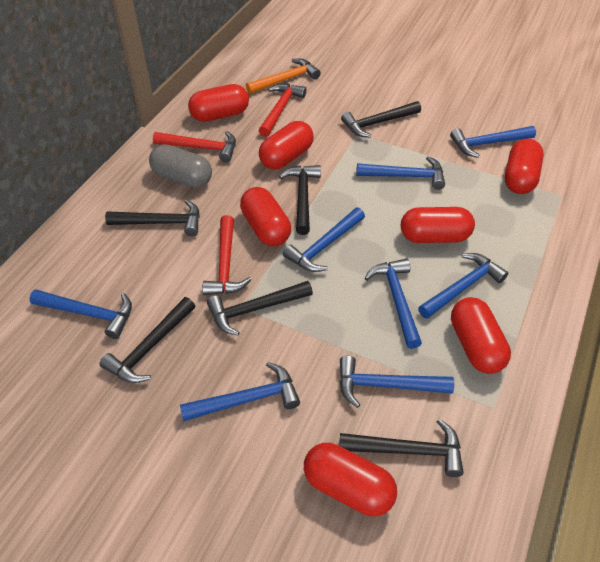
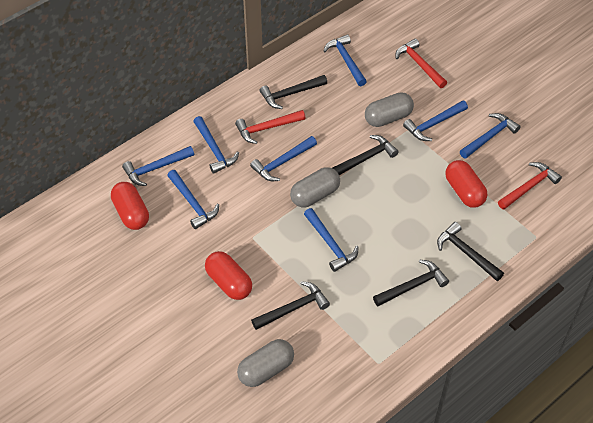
black hammer: 6 -> 5
grey capsule: 1 -> 3
orange hammer: 1 -> 0
red capsule: 7 -> 3

